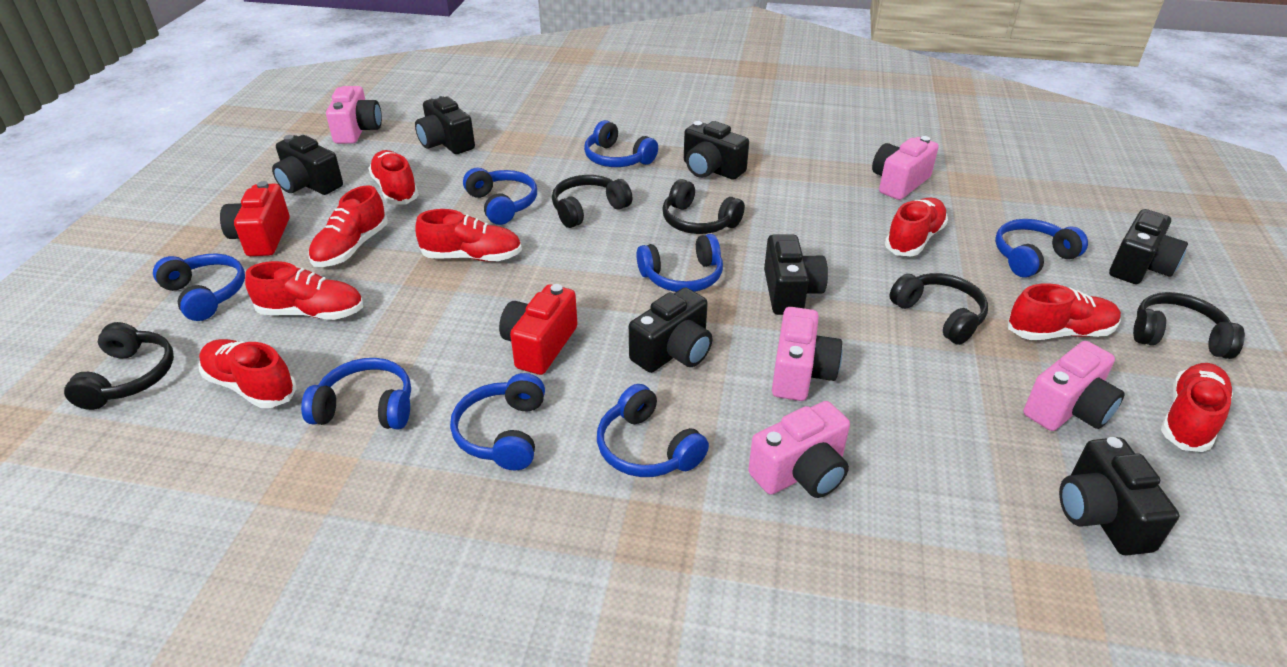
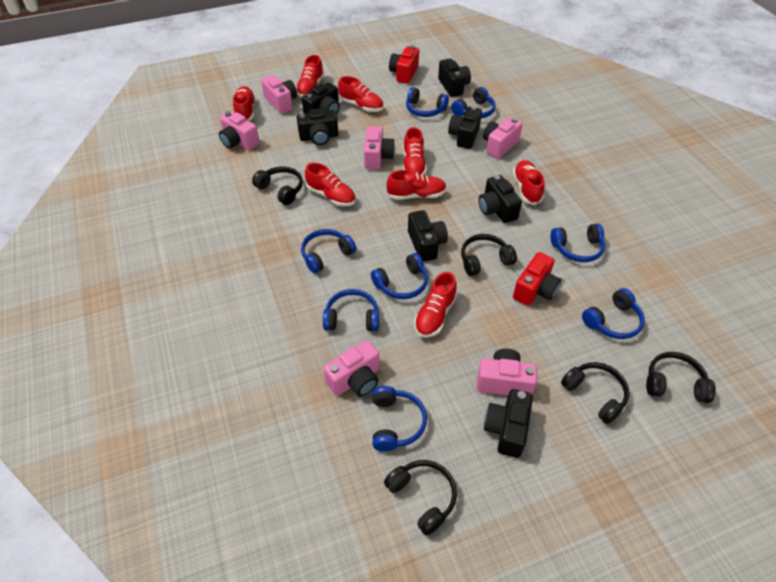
pink camera: 5 -> 6

